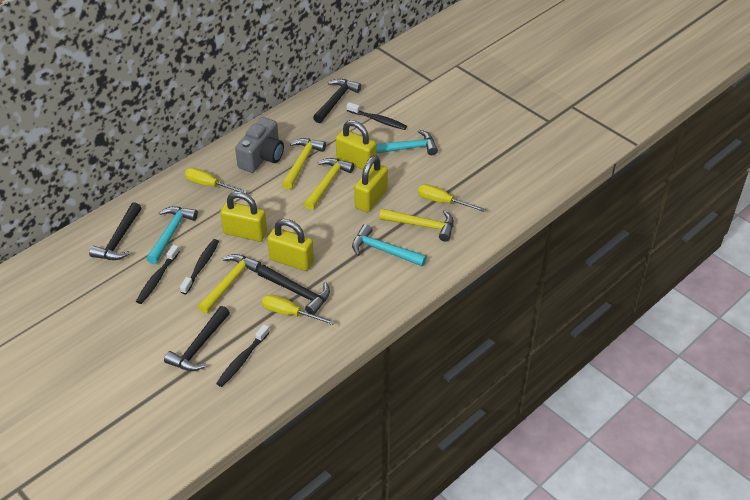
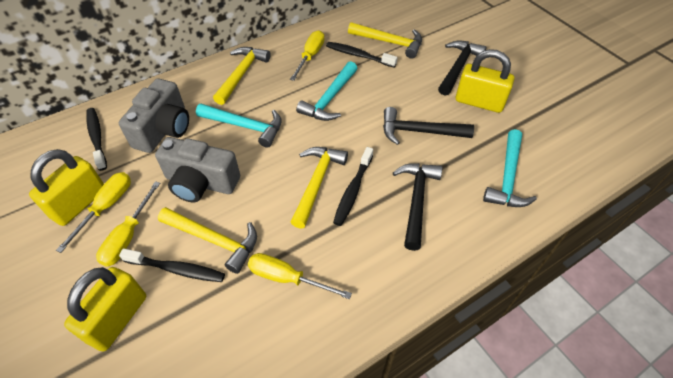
black hammer: 4 -> 3
grey camera: 1 -> 2
yellow padlock: 4 -> 3
yellow screwdriver: 3 -> 4

